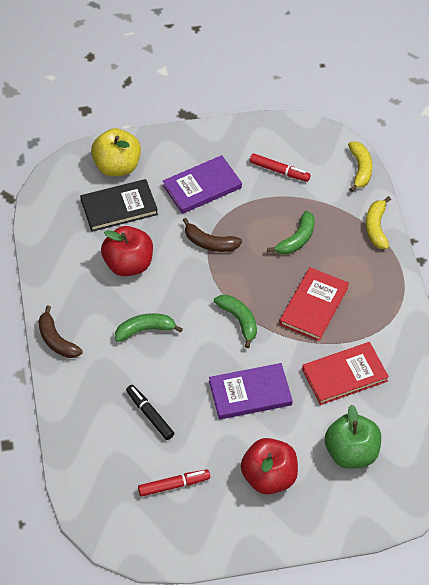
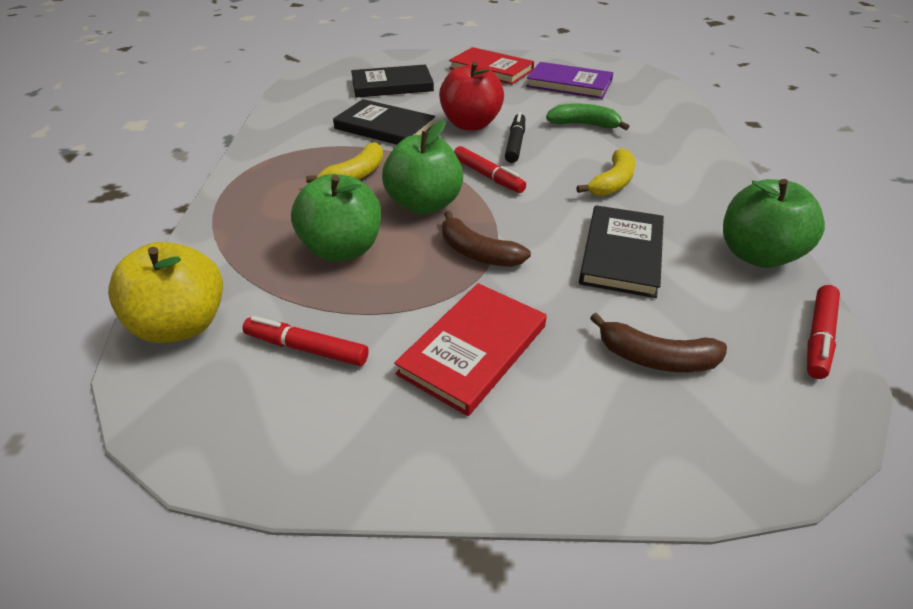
black book: 1 -> 3
green apple: 1 -> 3
green banana: 3 -> 1
purple book: 2 -> 1
red apple: 2 -> 1
red marker: 2 -> 3

